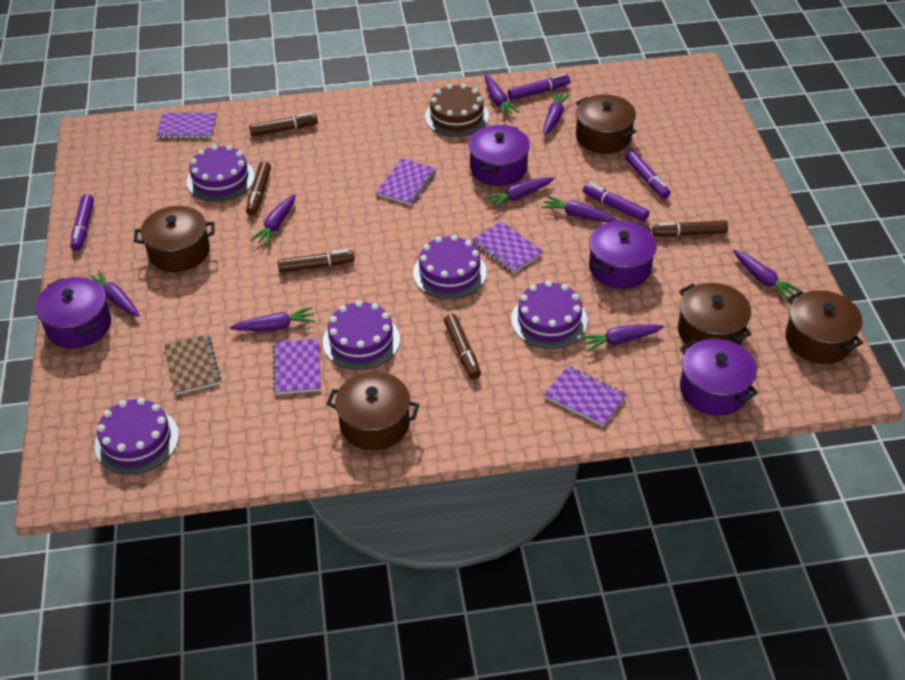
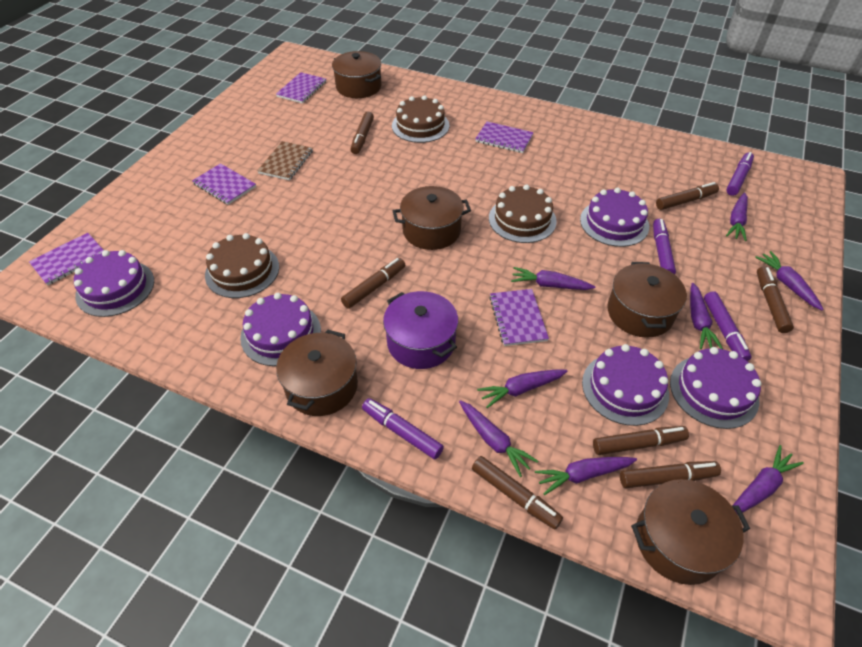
brown cake: 1 -> 3
brown marker: 5 -> 7
purple carrot: 9 -> 8
purple pot: 4 -> 1

